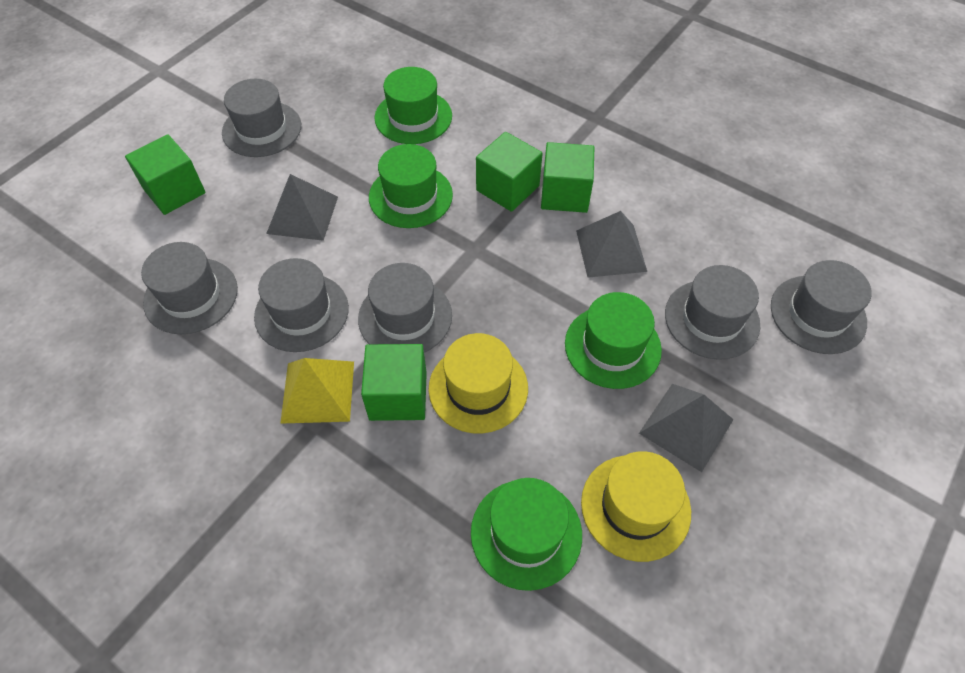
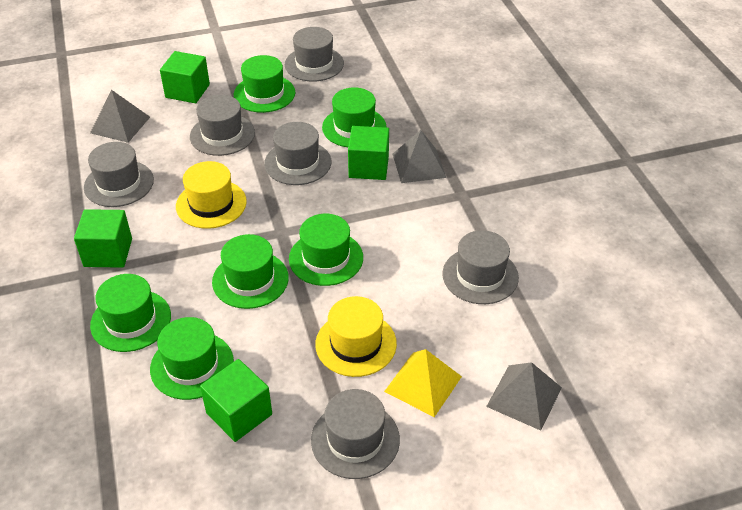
green hat: 4 -> 6

